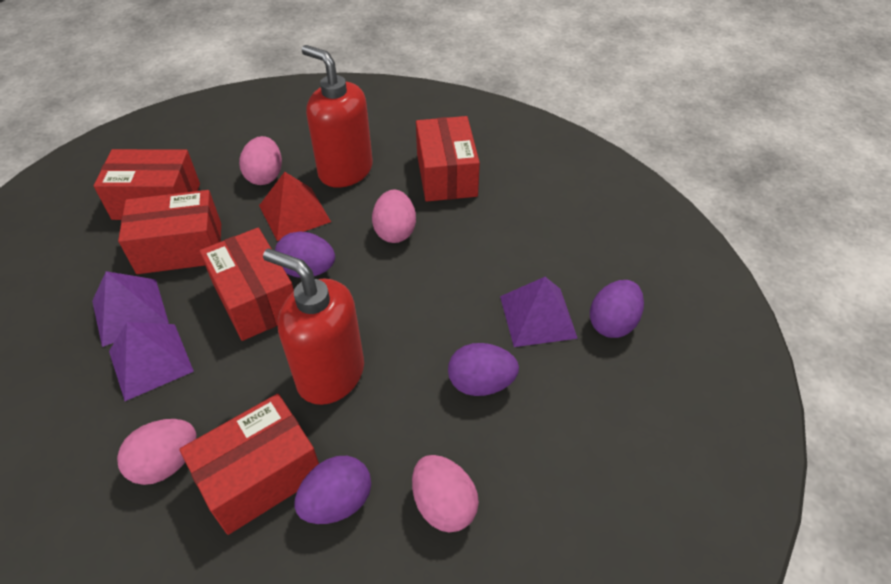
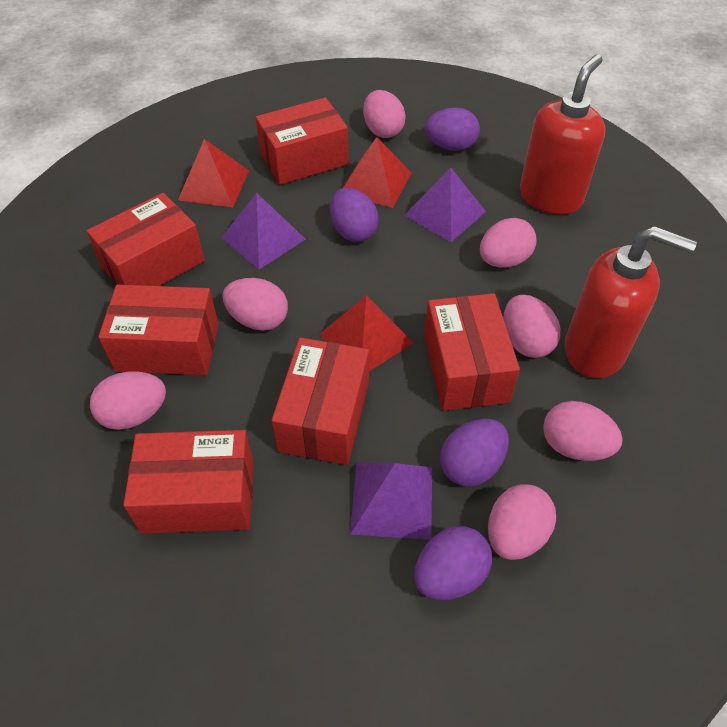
pink egg: 4 -> 7
red box: 5 -> 6
red pyramid: 1 -> 3

